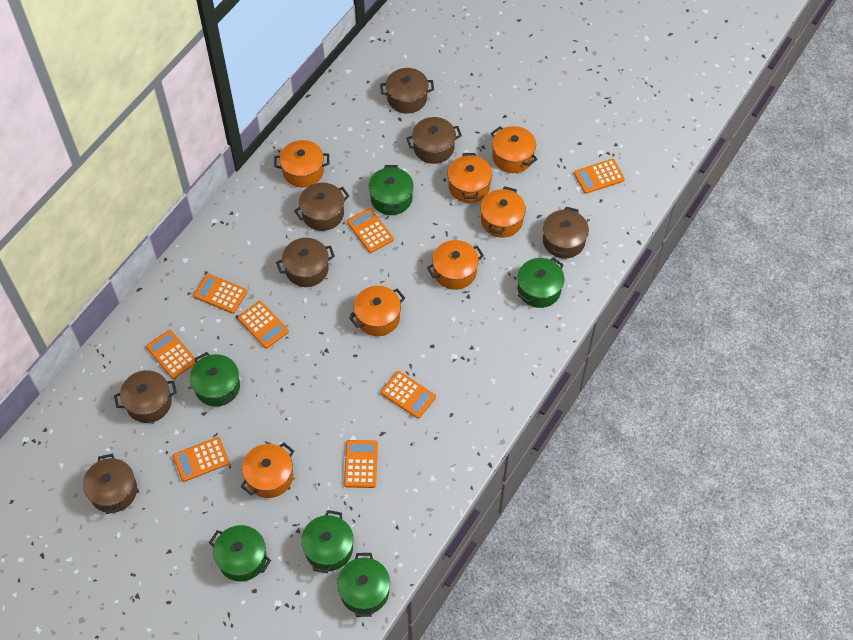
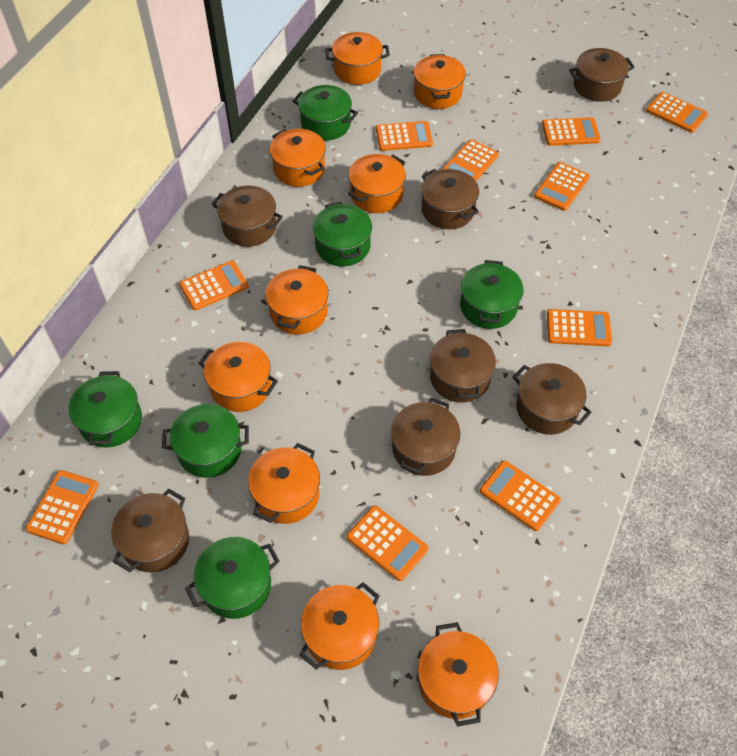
orange calculator: 8 -> 10
orange pot: 7 -> 9

